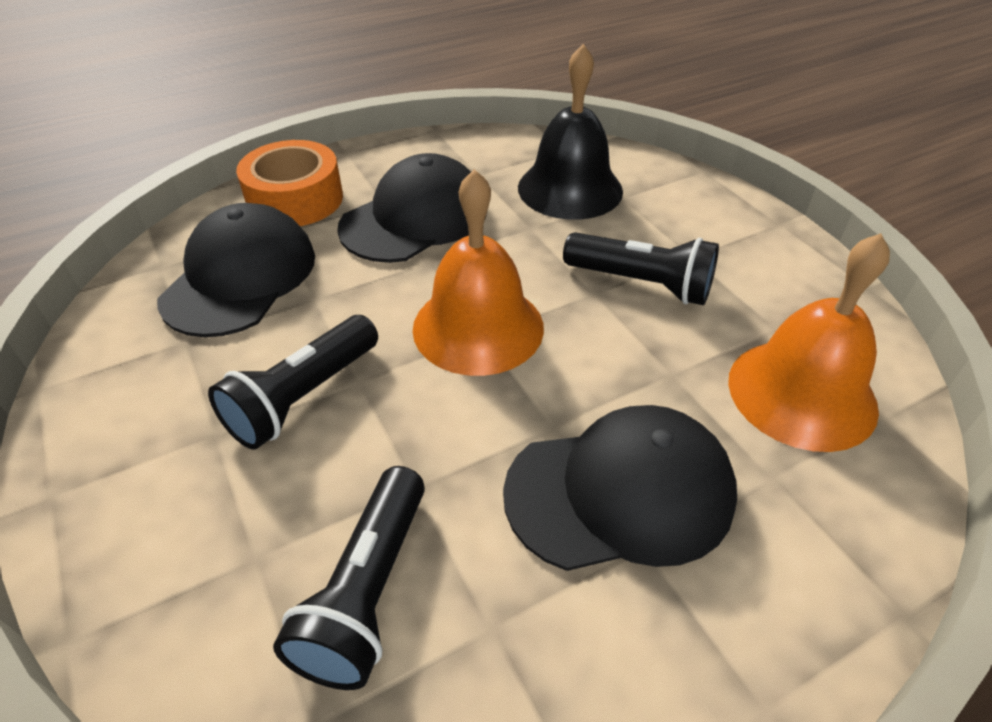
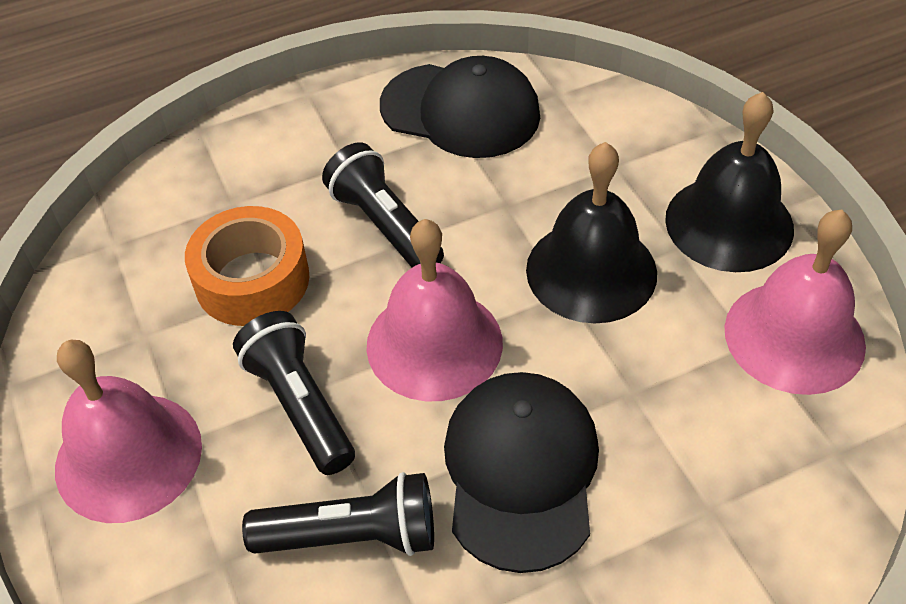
black bell: 1 -> 2
black cap: 3 -> 2
orange bell: 2 -> 0
pink bell: 0 -> 3

